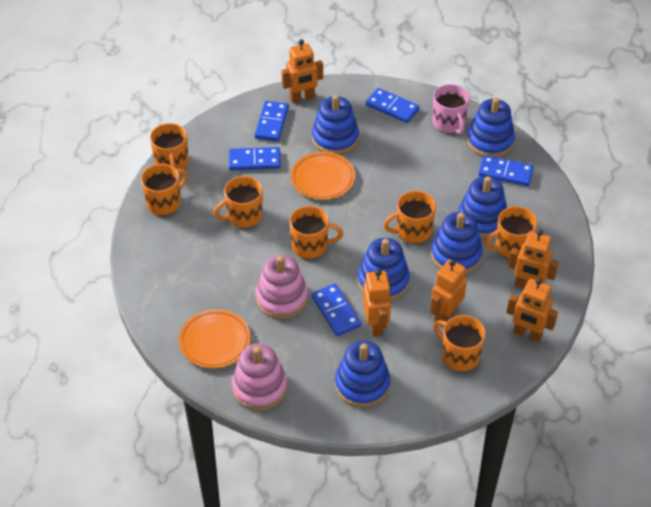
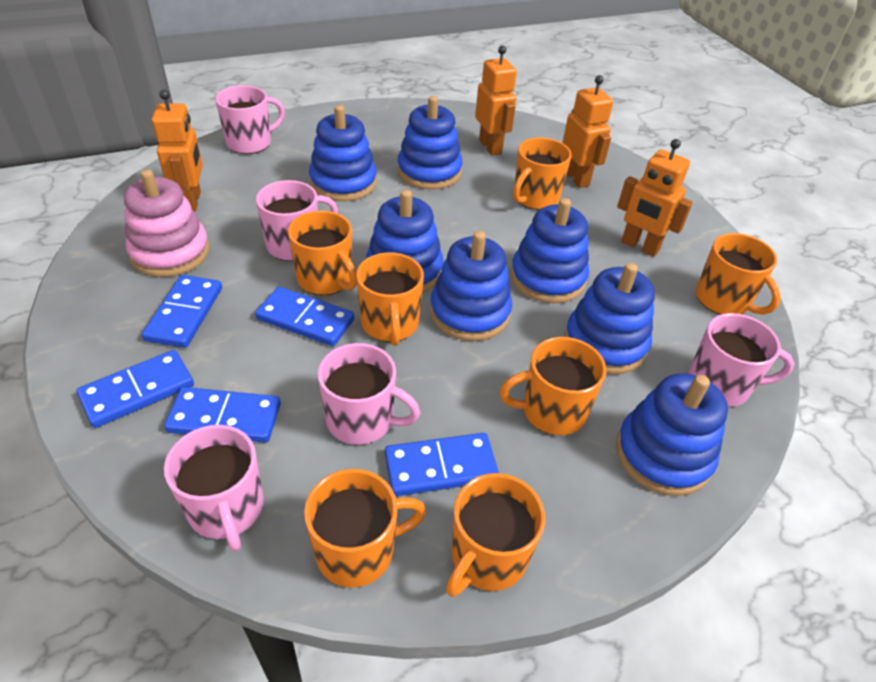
blue stacking toy: 6 -> 7
orange plate: 2 -> 0
orange robot: 5 -> 4
pink mug: 1 -> 5
pink stacking toy: 2 -> 1

